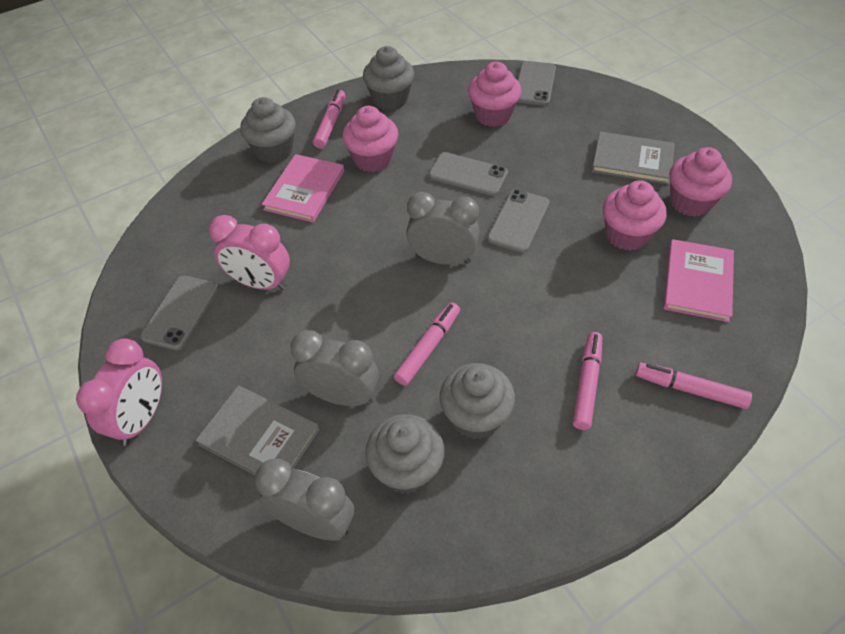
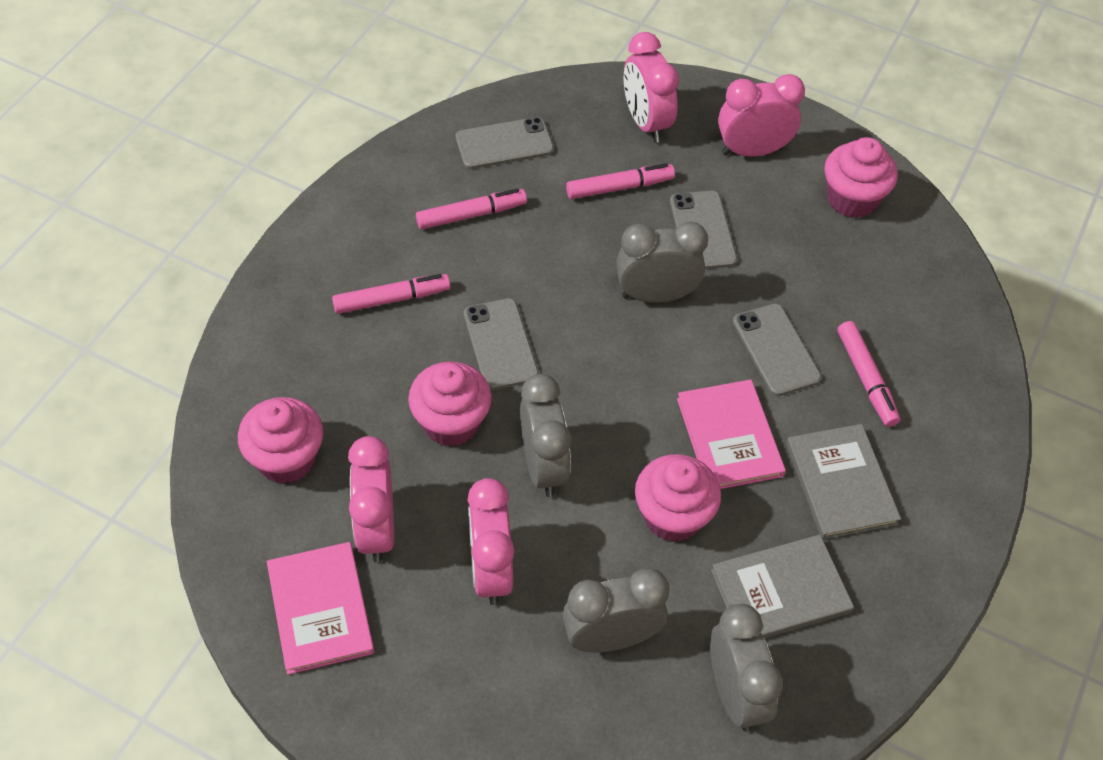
grey clock: 3 -> 4
grey cupcake: 4 -> 0
pink clock: 2 -> 4

